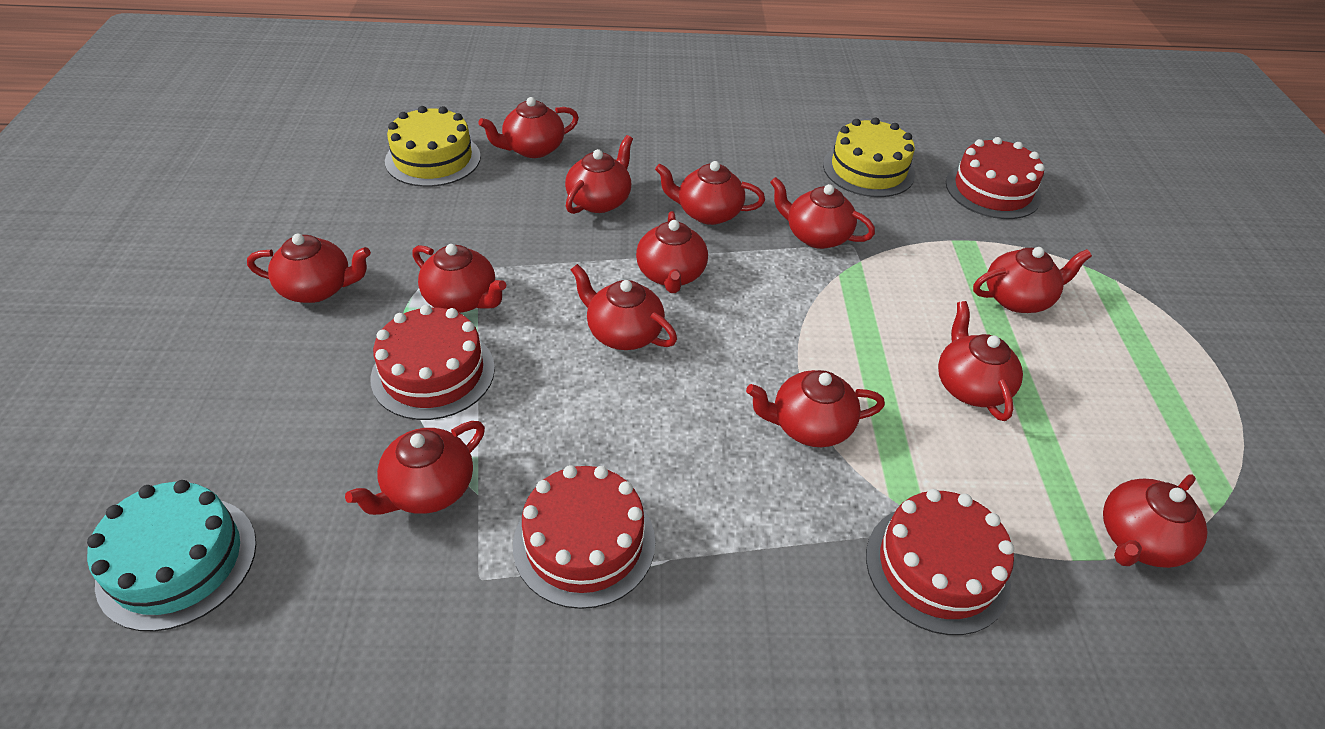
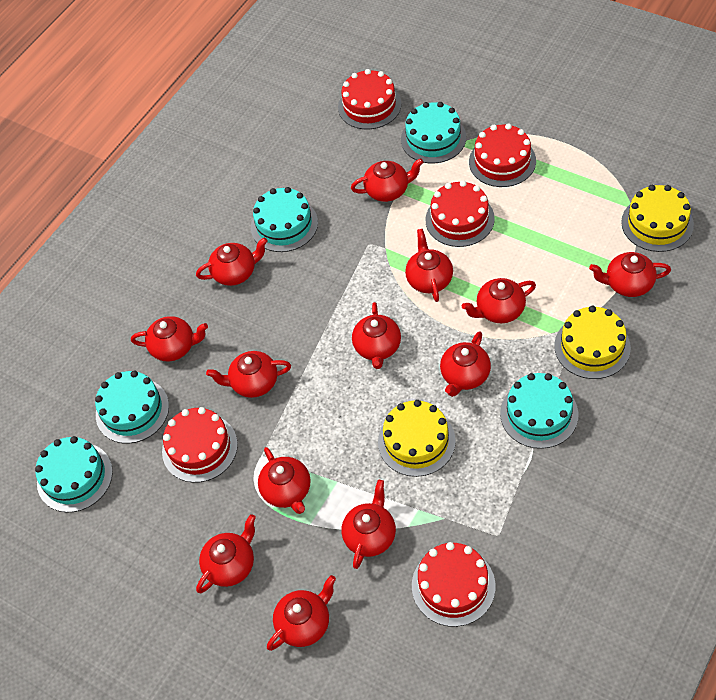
red cake: 4 -> 5
turquoise cake: 1 -> 5
yellow cake: 2 -> 3

